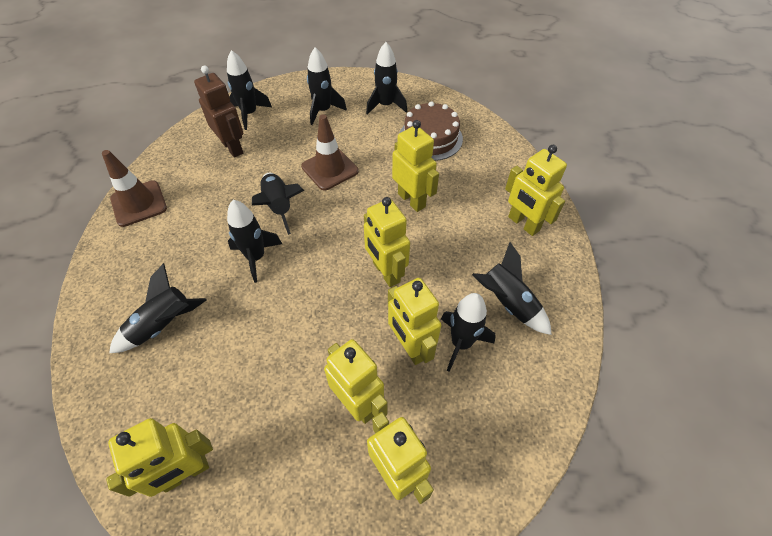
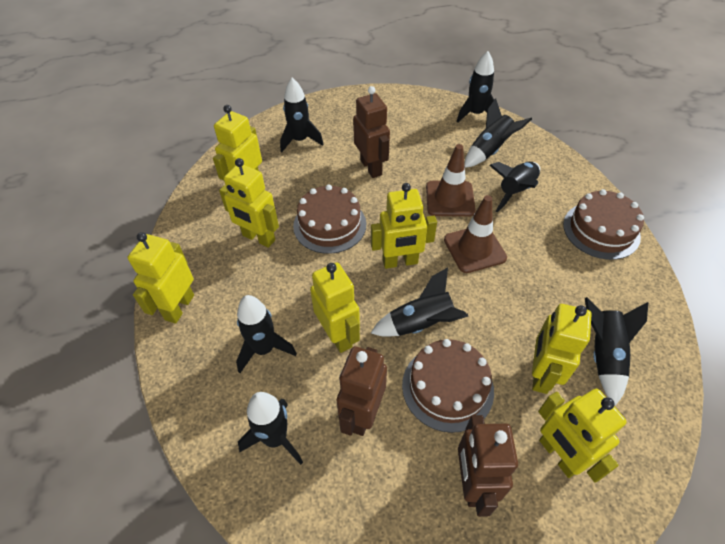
brown cake: 1 -> 3
brown robot: 1 -> 3

